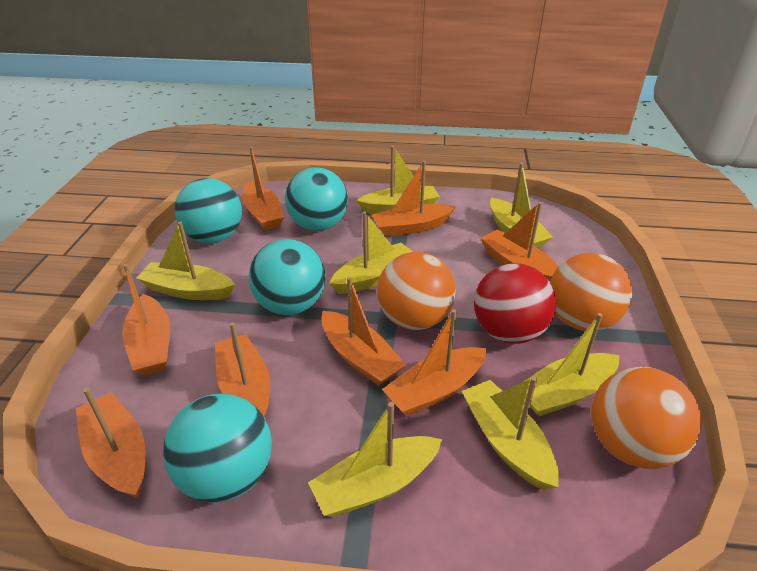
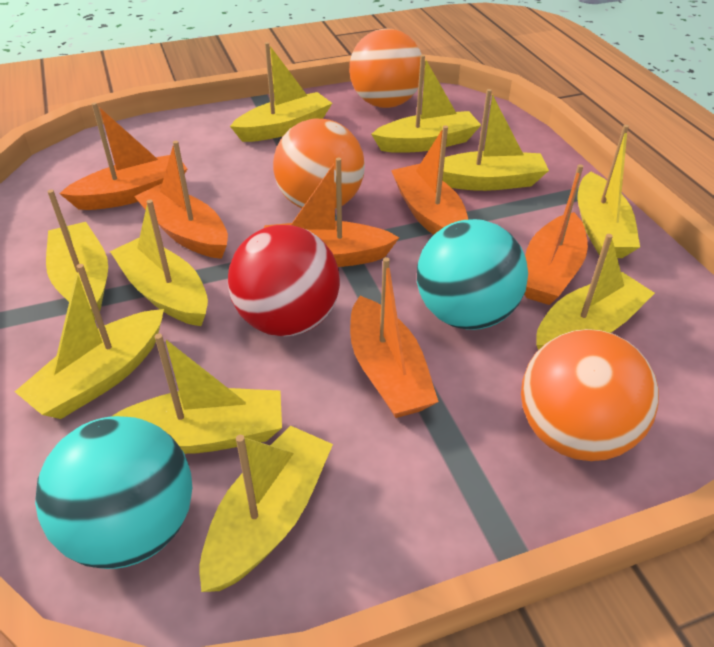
orange boat: 8 -> 6
turquoise ball: 4 -> 2
yellow boat: 7 -> 10

